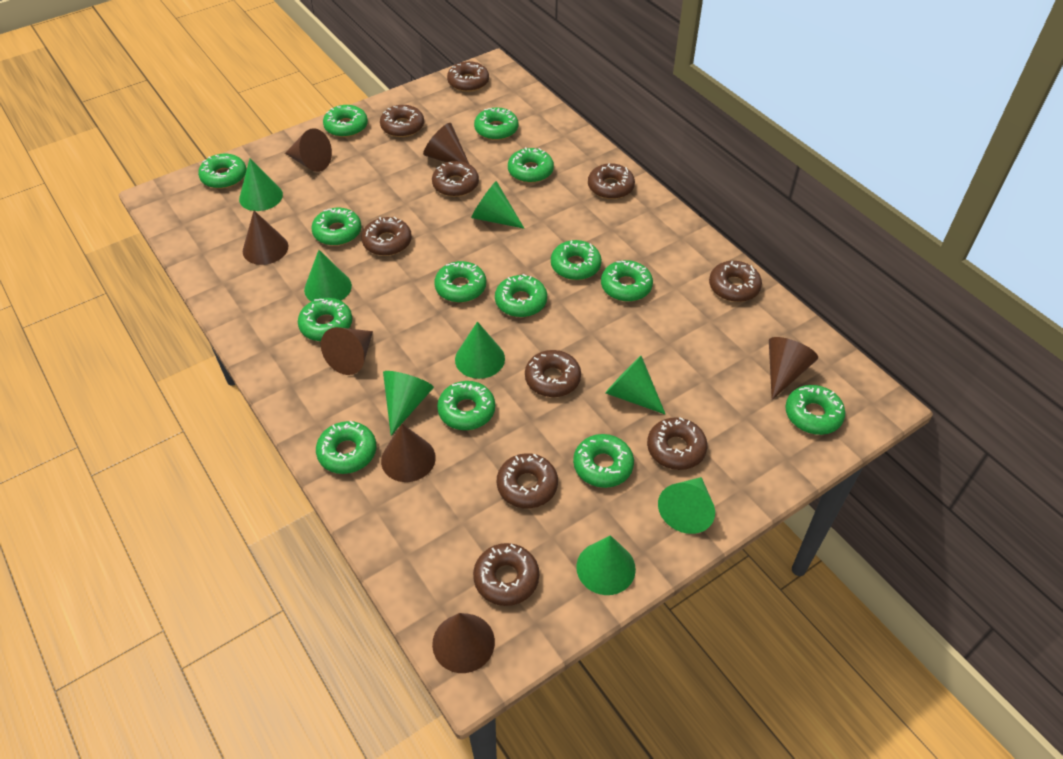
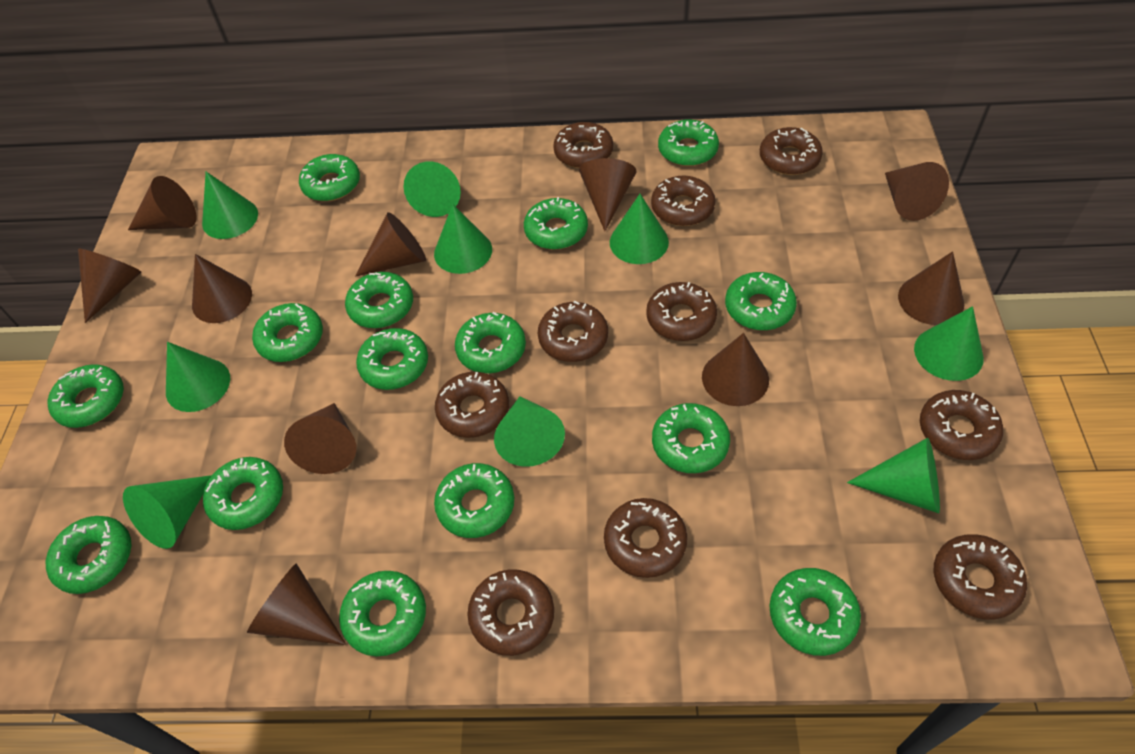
brown cone: 7 -> 10
green cone: 8 -> 9
green donut: 14 -> 15

